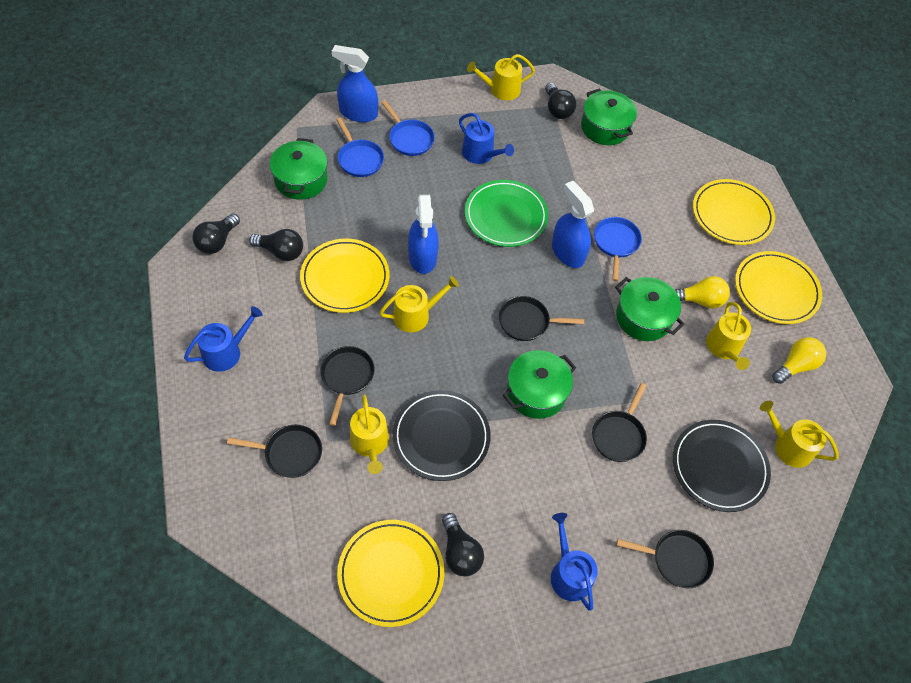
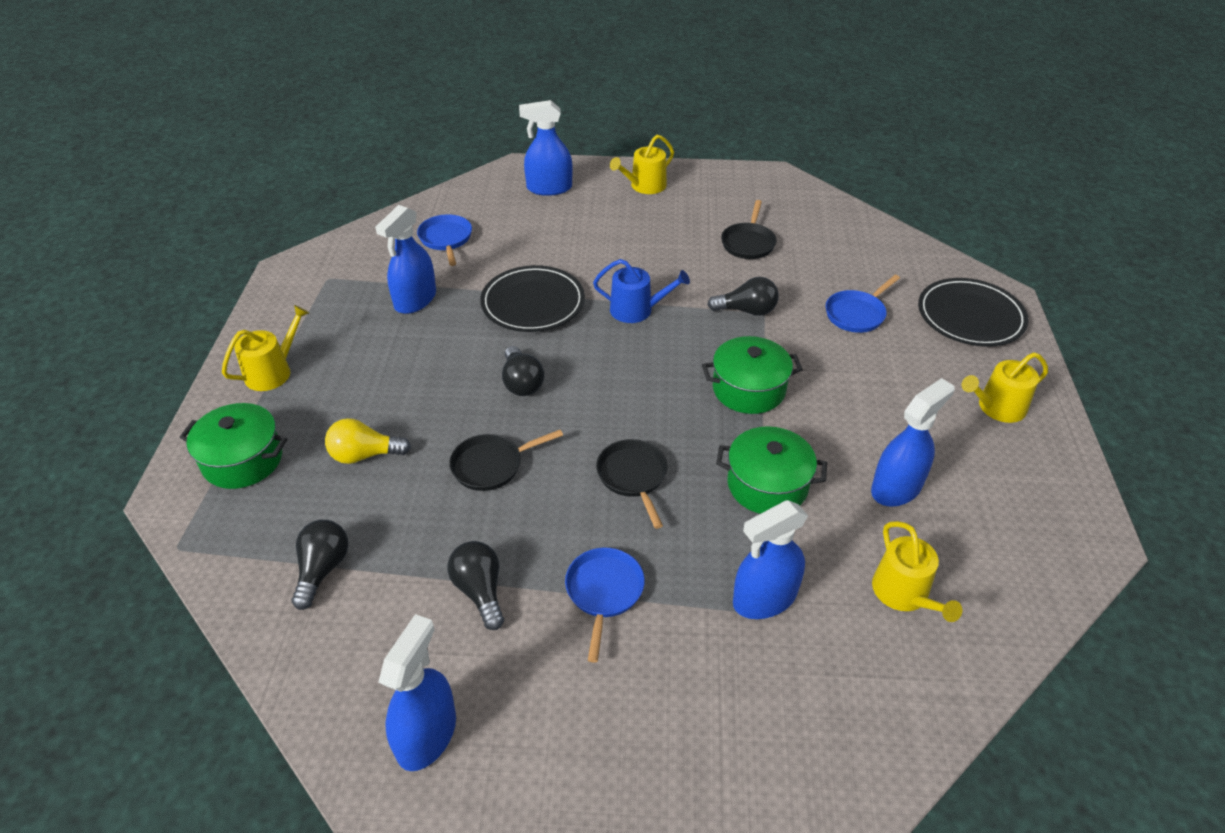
black pan: 5 -> 3
blue spray bottle: 3 -> 5
blue watering can: 3 -> 1
green plate: 1 -> 0
green pot: 4 -> 3
yellow light bulb: 2 -> 1
yellow plate: 4 -> 0
yellow watering can: 5 -> 4

